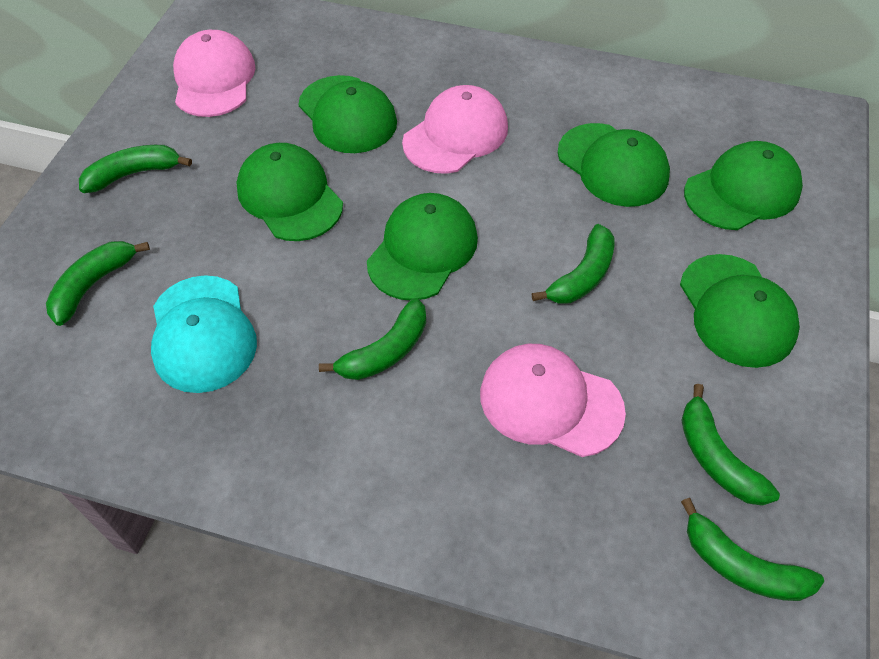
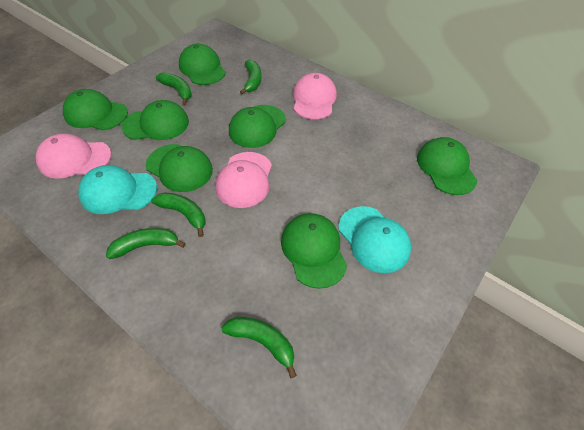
green banana: 6 -> 5
green cap: 6 -> 7
turquoise cap: 1 -> 2

